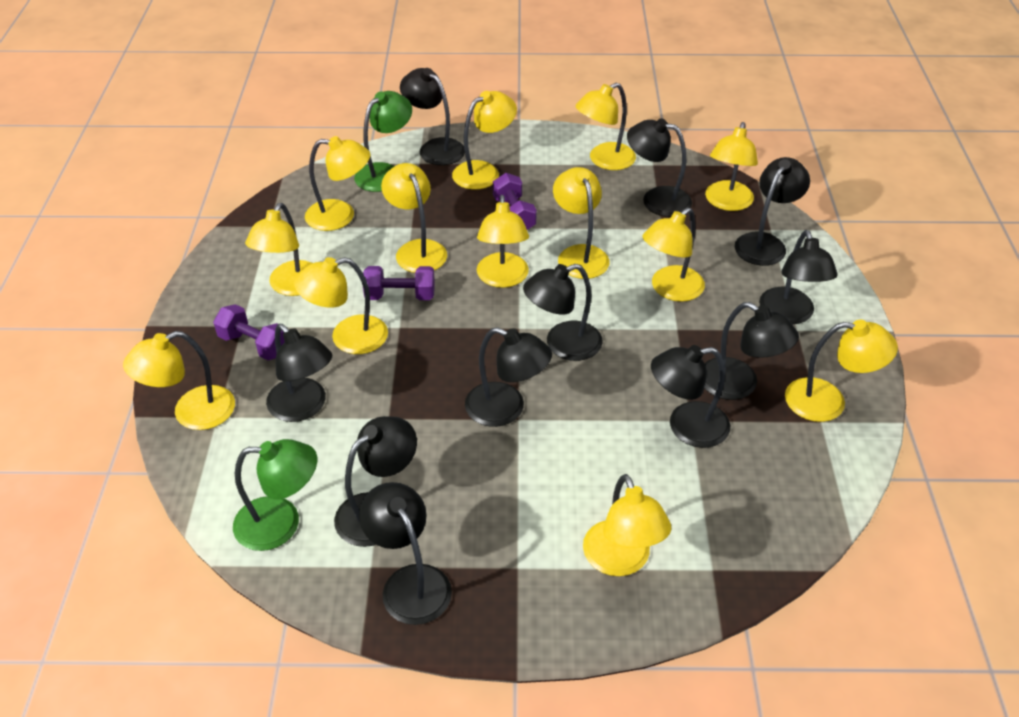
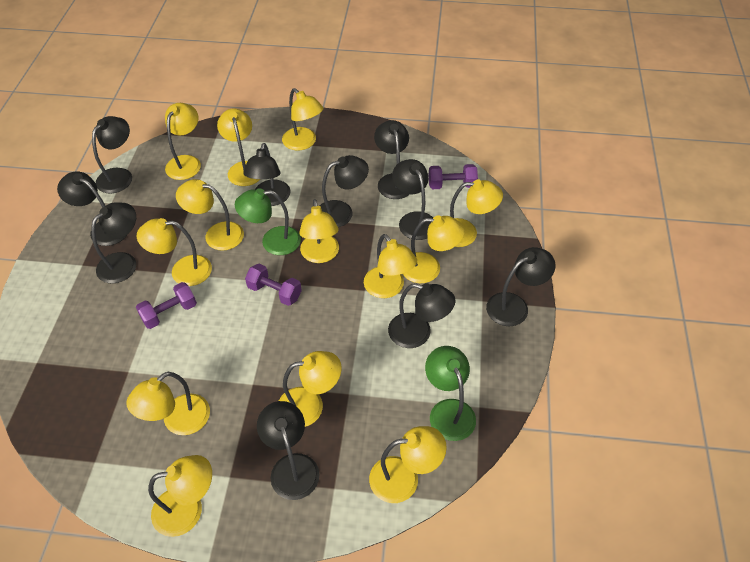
black lamp: 11 -> 10

